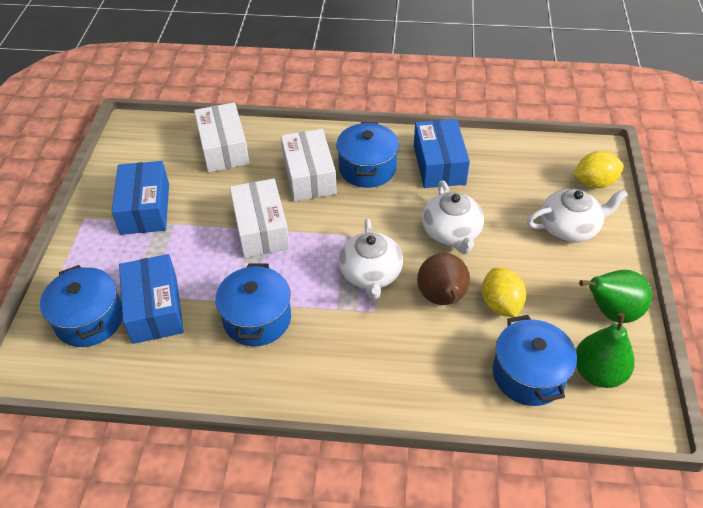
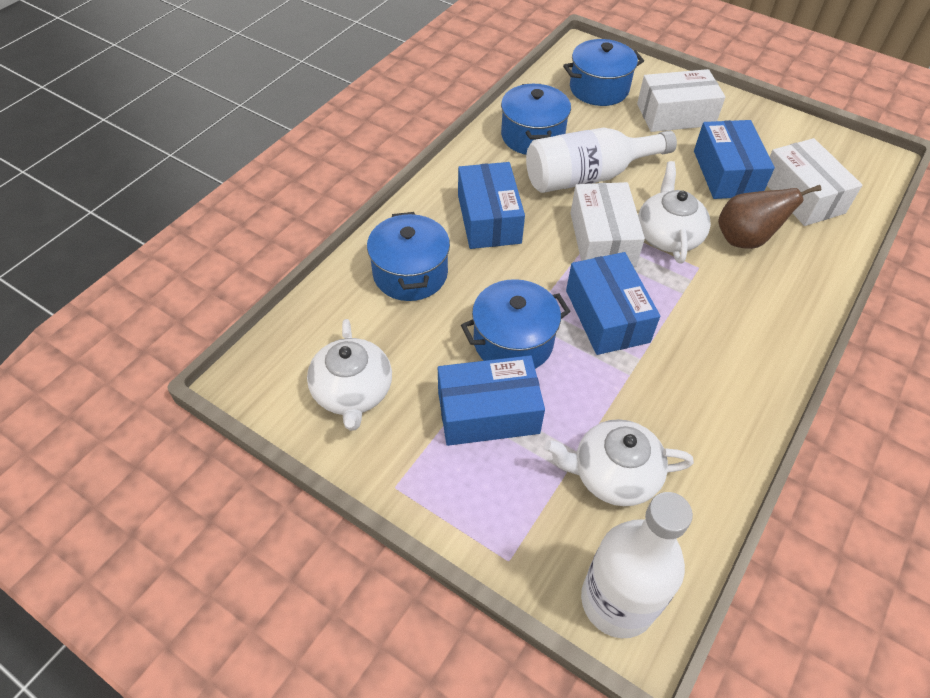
blue box: 3 -> 4
green pear: 2 -> 0
white bottle: 0 -> 2
yellow lemon: 2 -> 0

